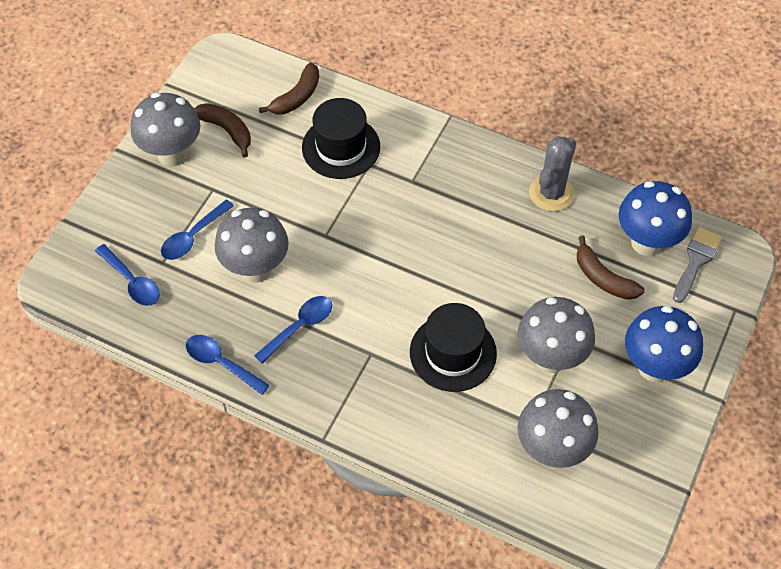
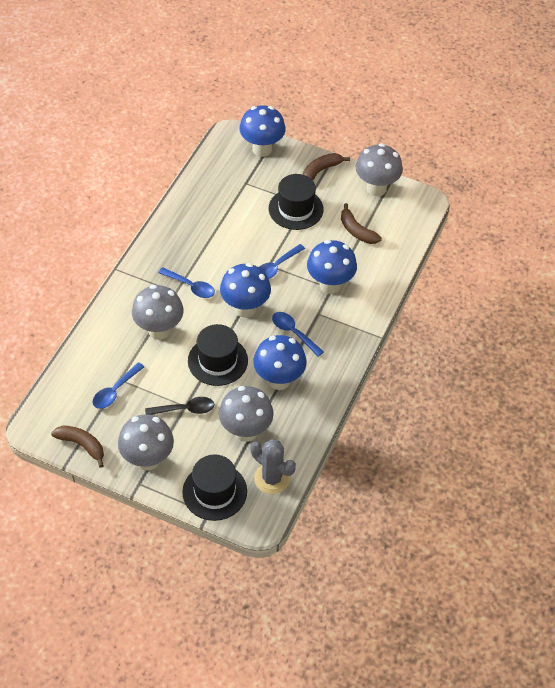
black hat: 2 -> 3
black spoon: 0 -> 1
blue mushroom: 2 -> 4
grey brush: 1 -> 0

